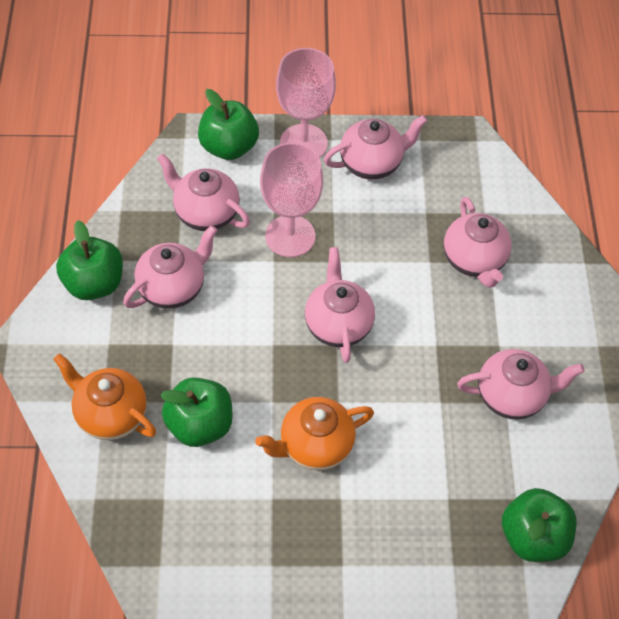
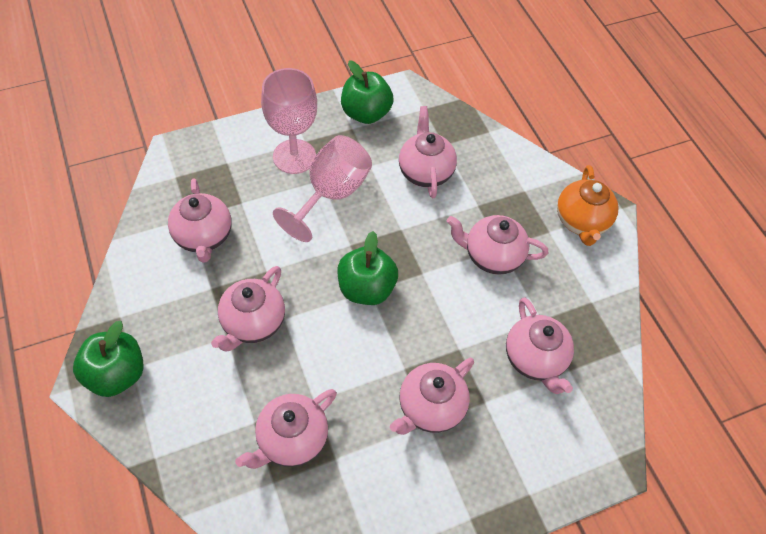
green apple: 4 -> 3
orange teapot: 2 -> 1
pink teapot: 6 -> 7

